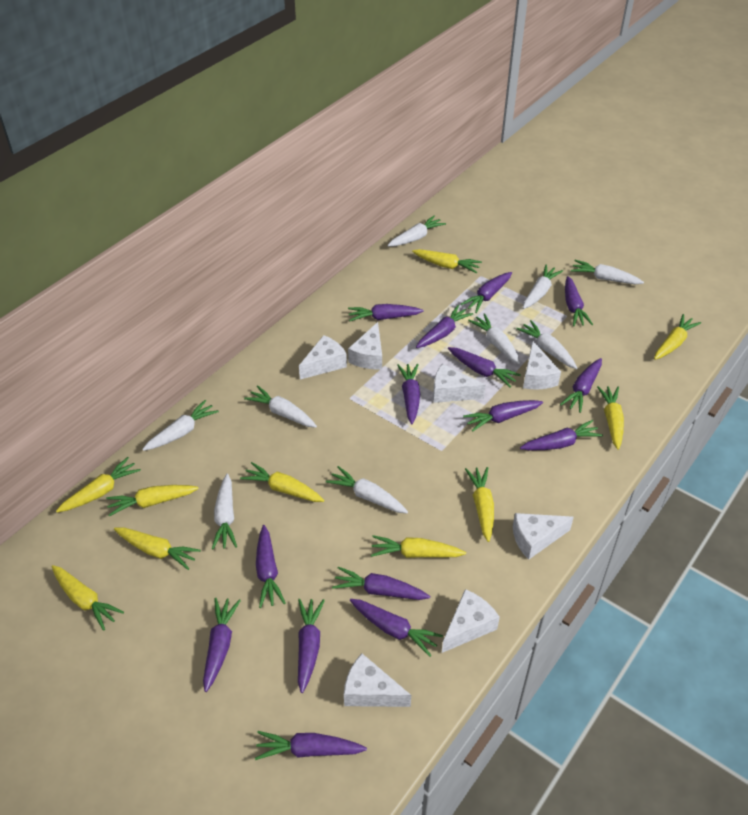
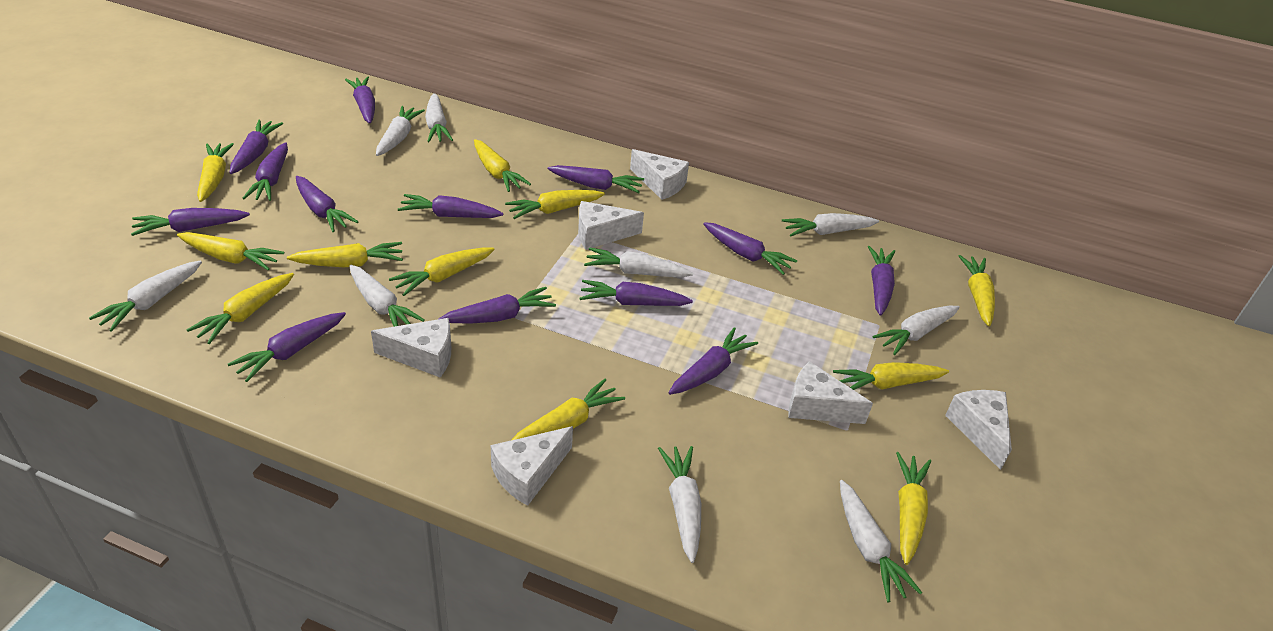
purple carrot: 15 -> 13
white cheese: 7 -> 6
yellow carrot: 10 -> 11

